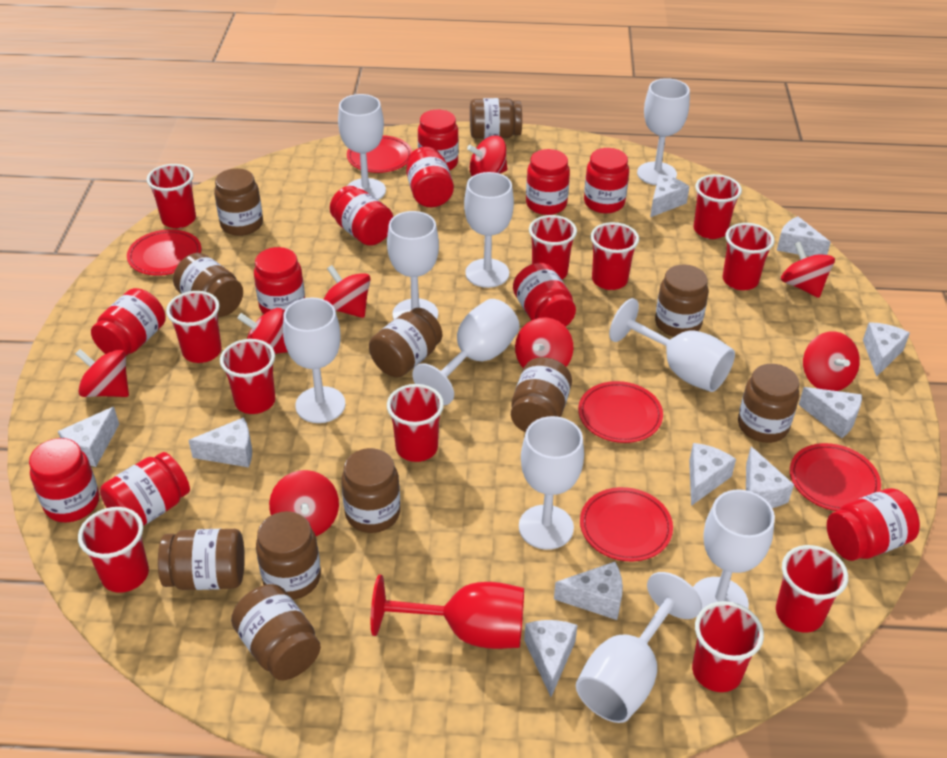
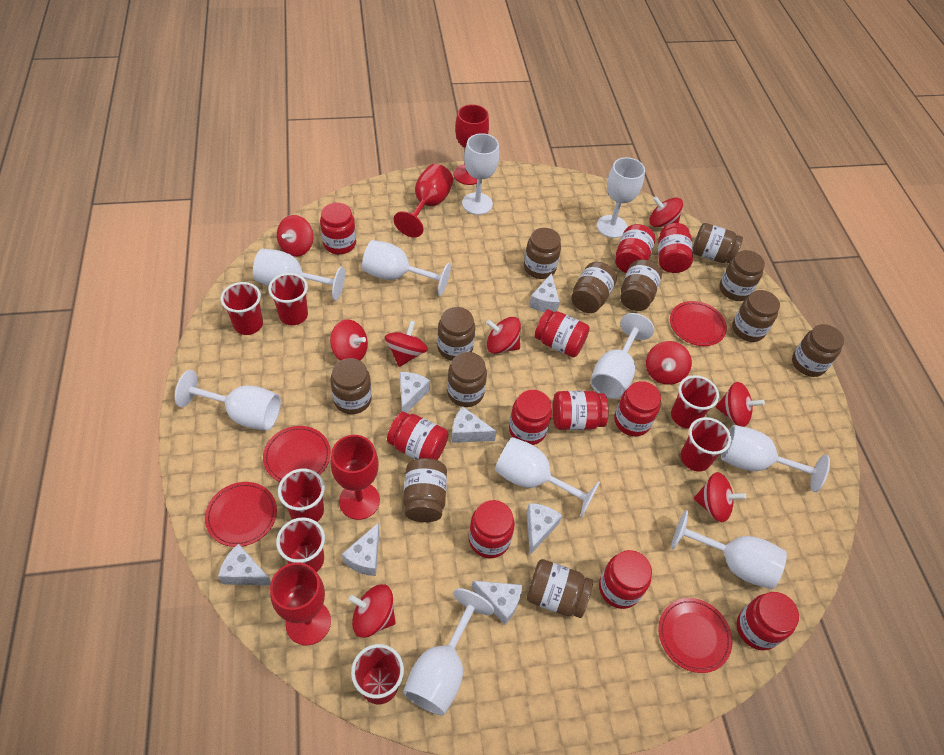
brown jar: 11 -> 12
red cup: 11 -> 7
red goblet: 1 -> 4
red plate: 5 -> 4
red spinning top: 8 -> 9
white cheese: 10 -> 7

